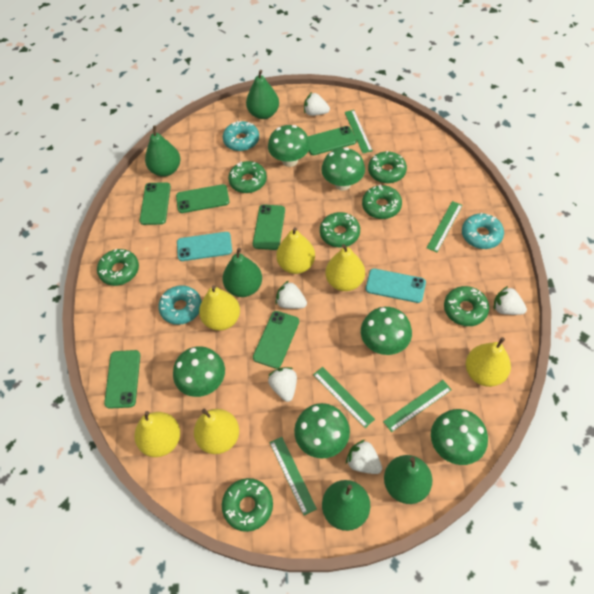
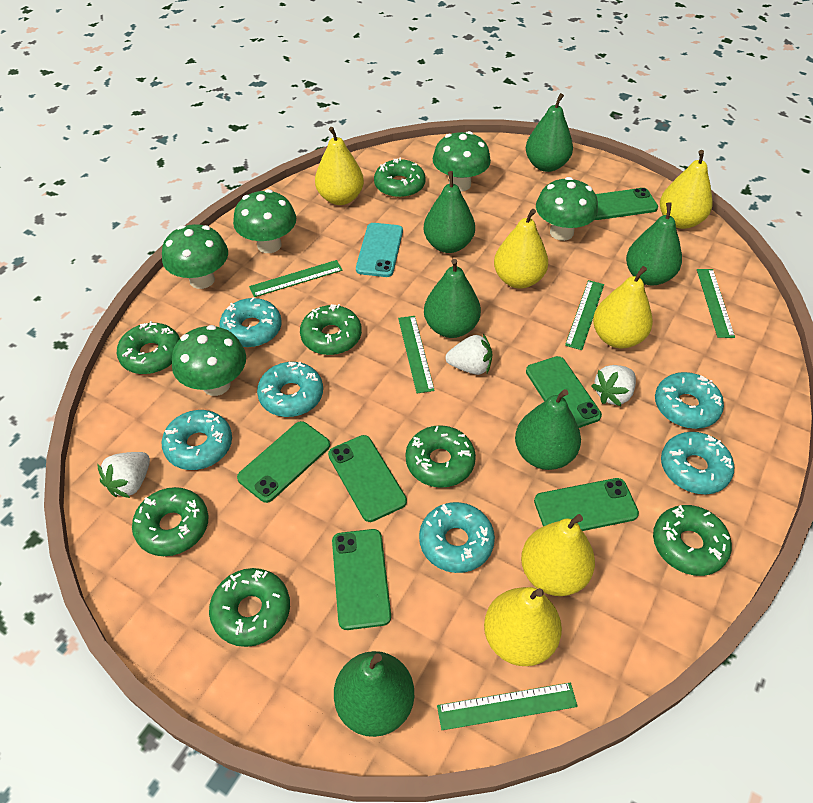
green mushroom: 6 -> 5
green pear: 5 -> 6
turquoise donut: 3 -> 6
turquoise phone: 2 -> 1
white strawberry: 5 -> 3

